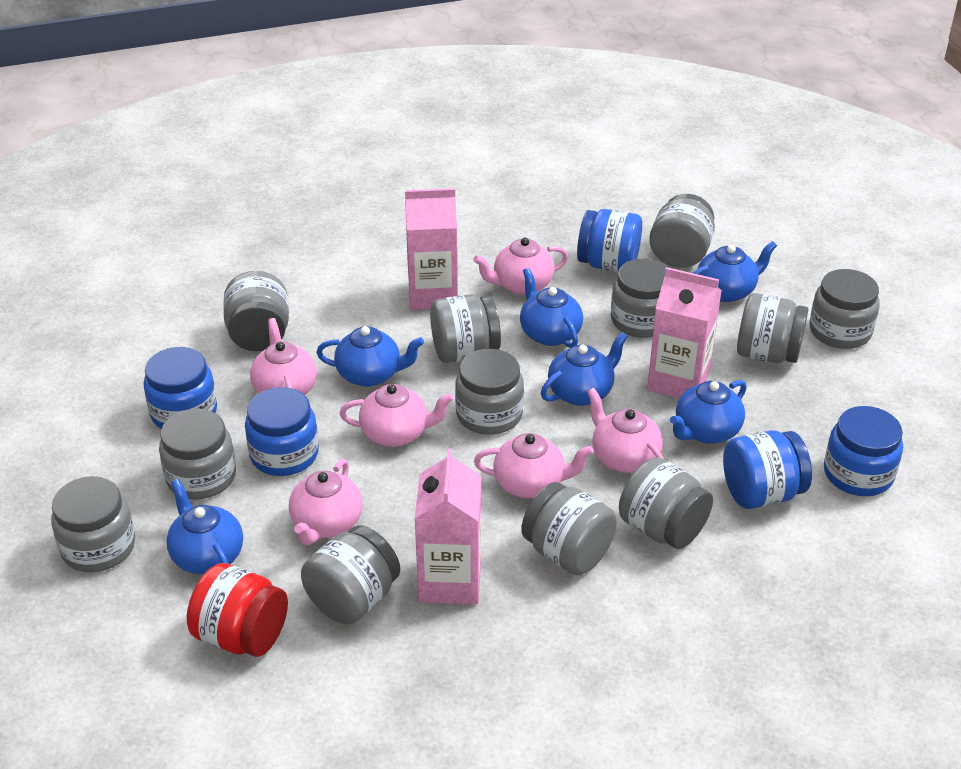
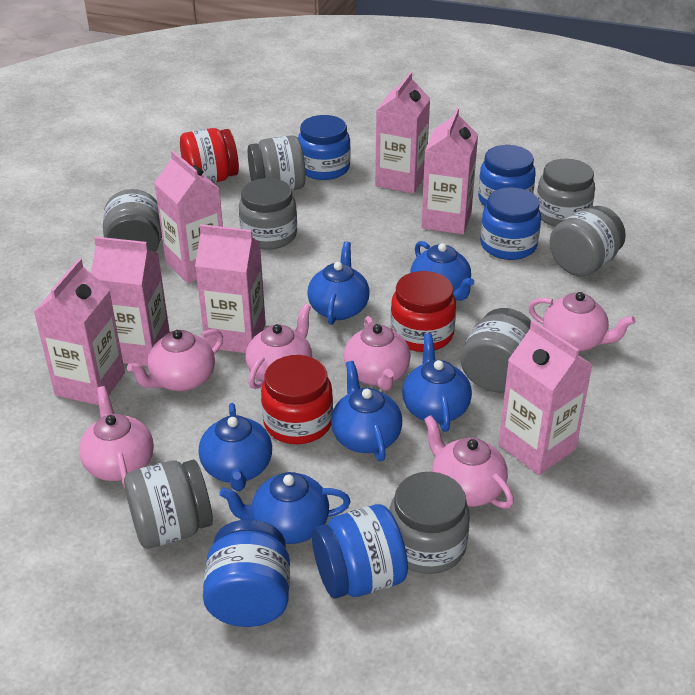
grey jar: 12 -> 8
pink carton: 3 -> 7
red jar: 1 -> 3

